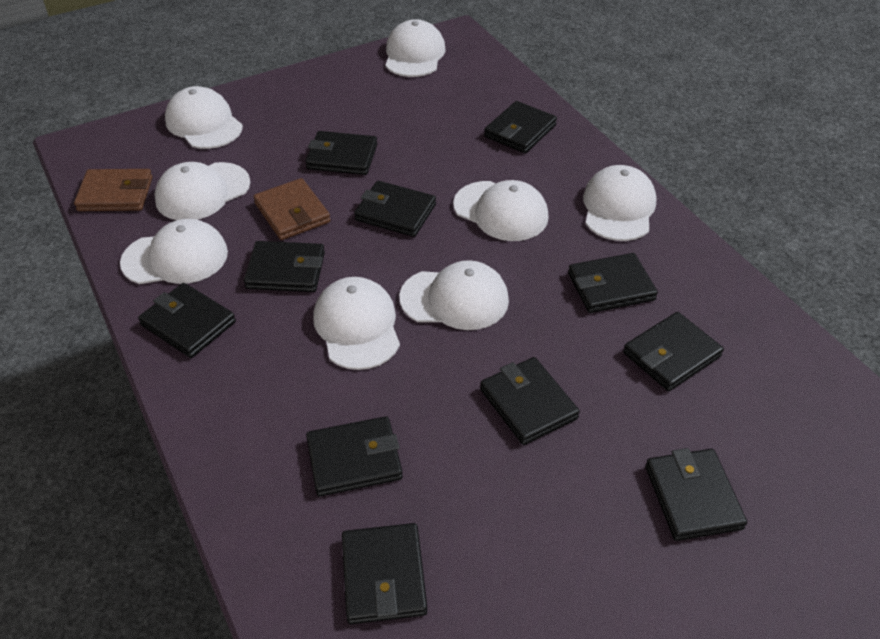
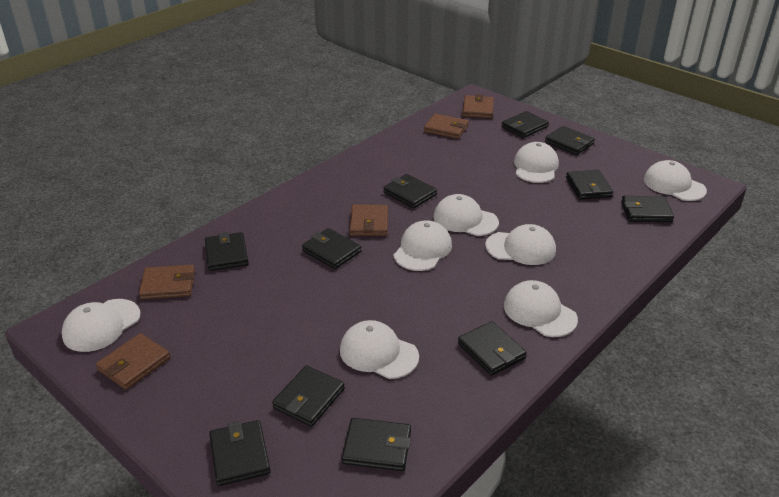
brown wallet: 2 -> 5

